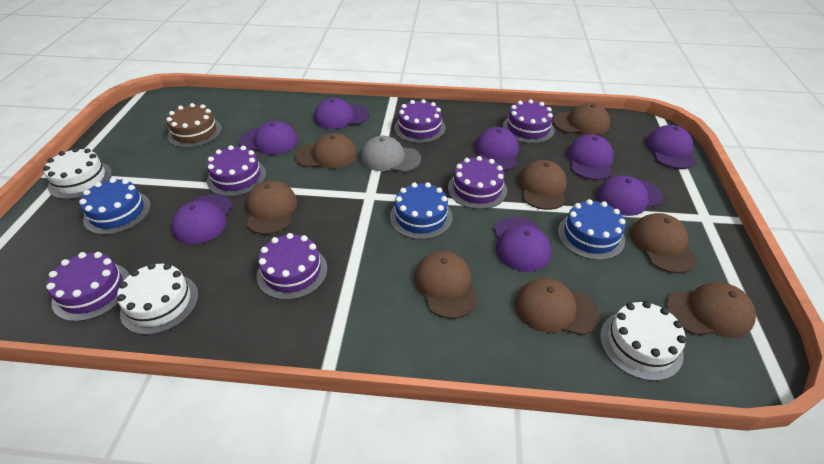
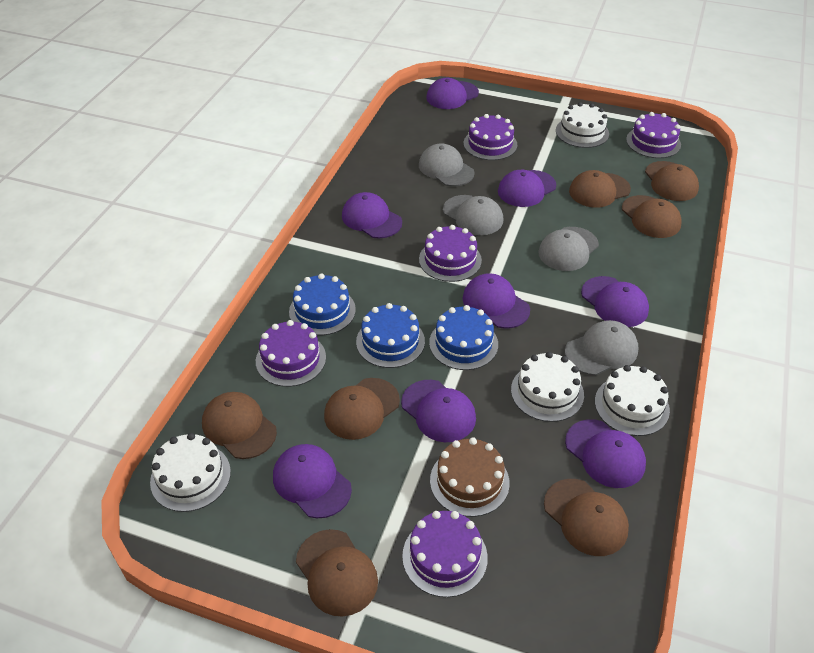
brown cap: 8 -> 7
grey cap: 1 -> 4
purple cake: 6 -> 5
white cake: 3 -> 4

